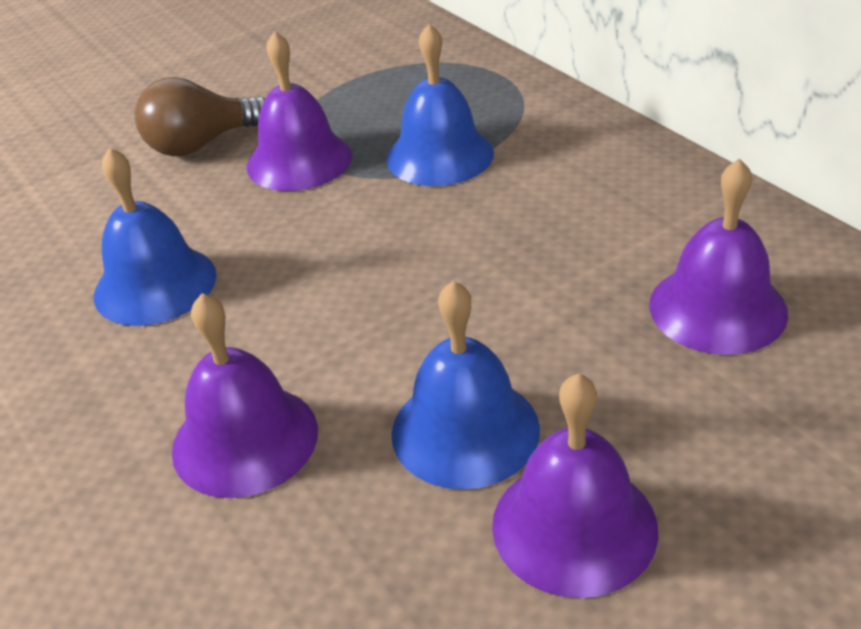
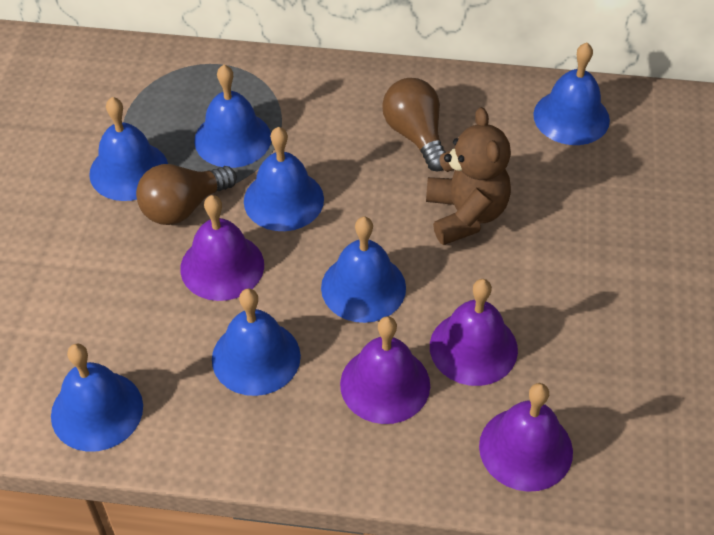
blue bell: 3 -> 7
brown light bulb: 1 -> 2
brown teddy bear: 0 -> 1

